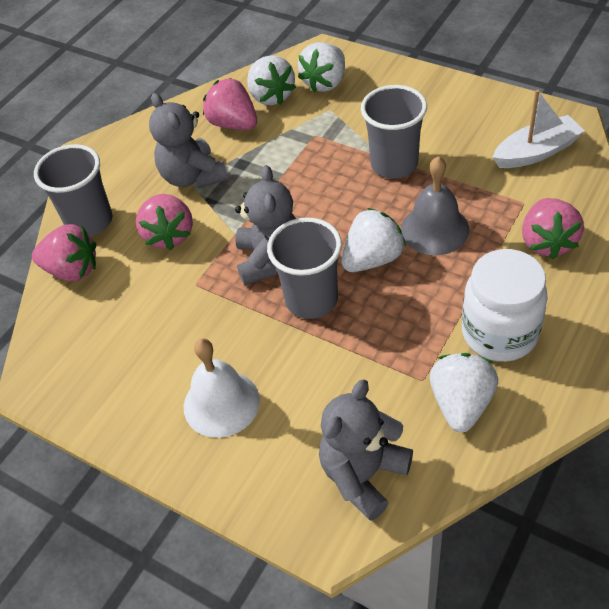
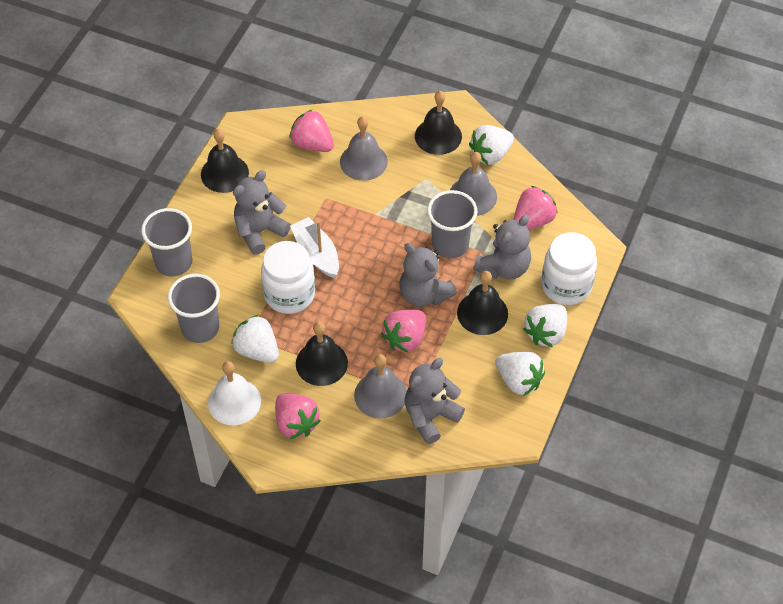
black bell: 0 -> 4
grey bell: 1 -> 3
grey teddy bear: 3 -> 4
white jar: 1 -> 2

